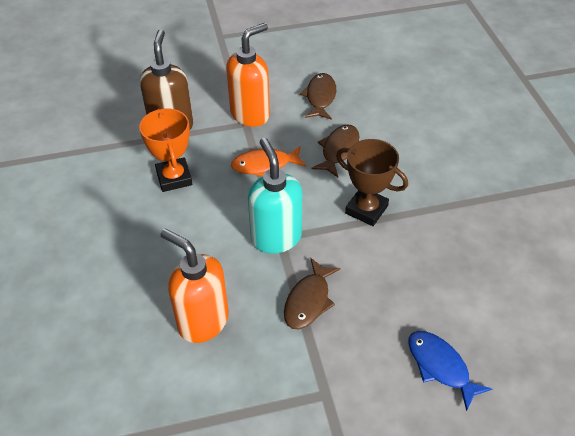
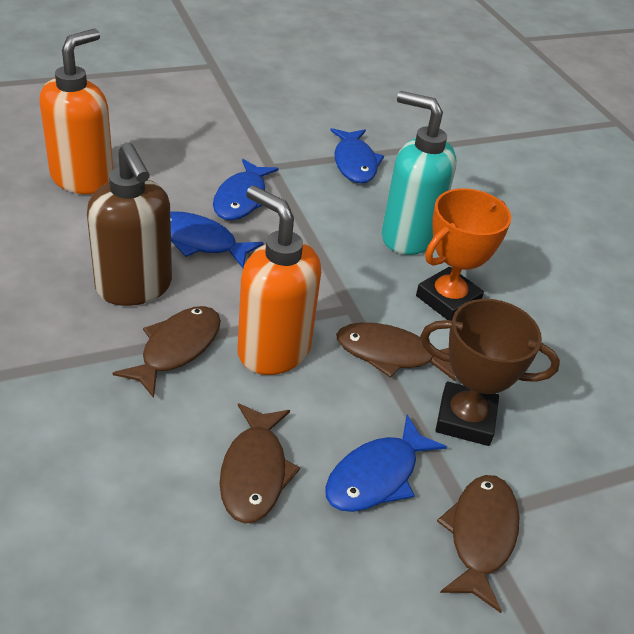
blue fish: 1 -> 4
brown fish: 3 -> 4
orange fish: 1 -> 0

